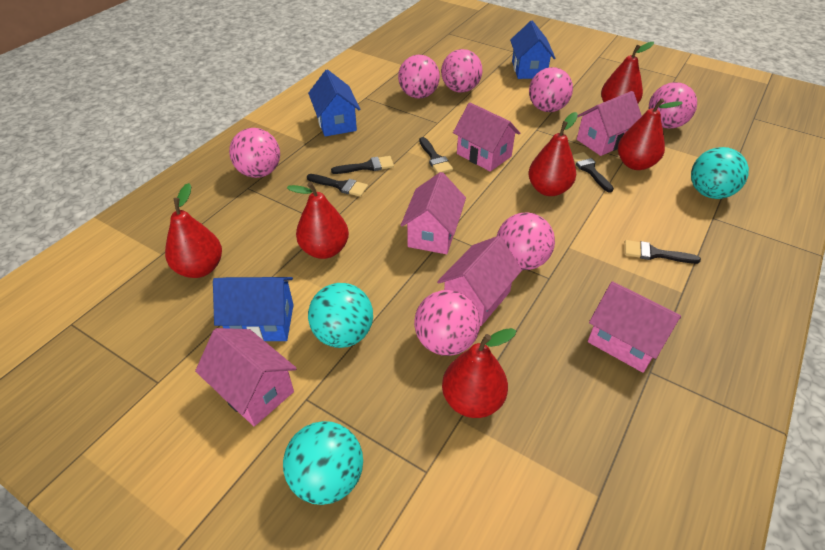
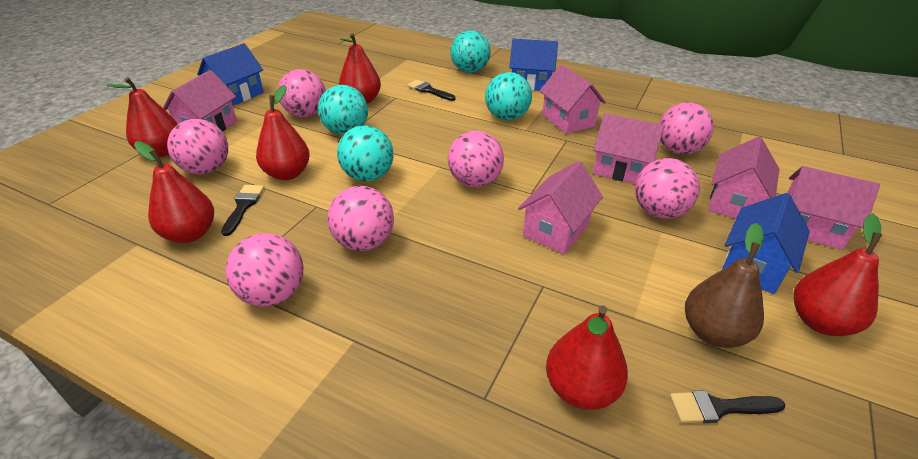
black brush: 5 -> 3
brown pear: 0 -> 1
turquoise ball: 3 -> 4

